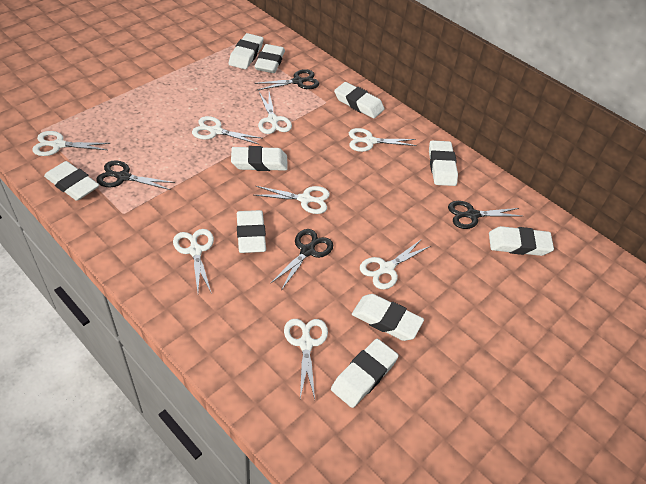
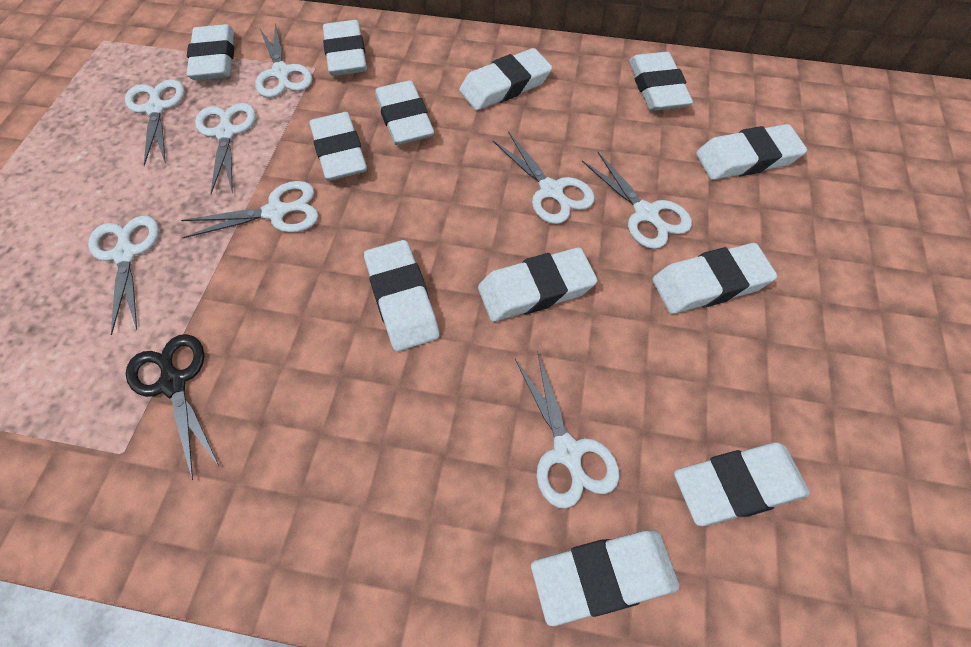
black scissors: 4 -> 1
white eraser: 10 -> 12

